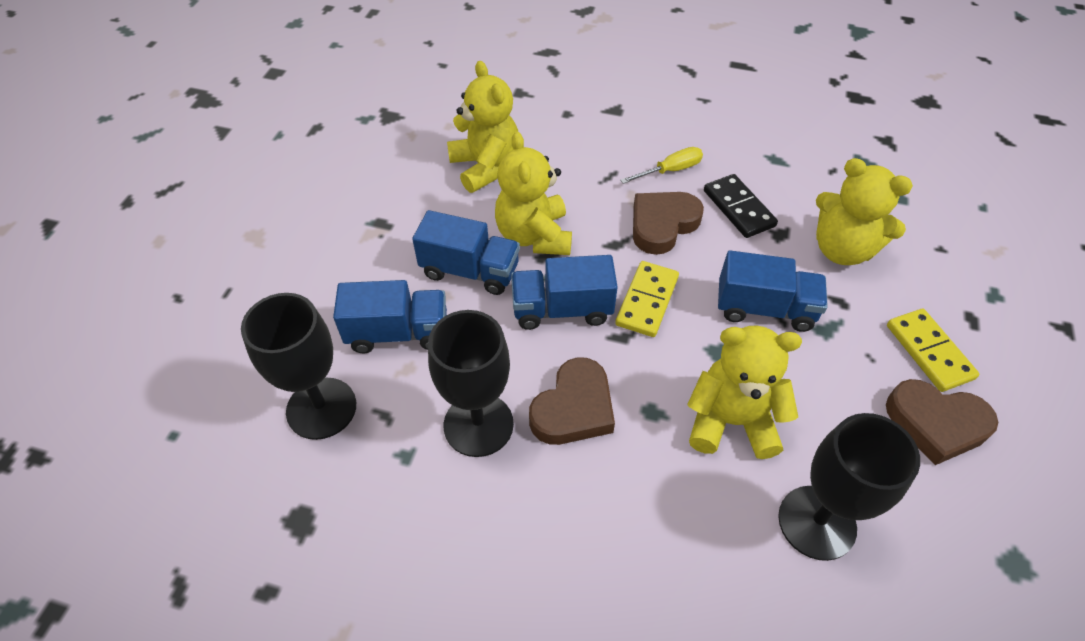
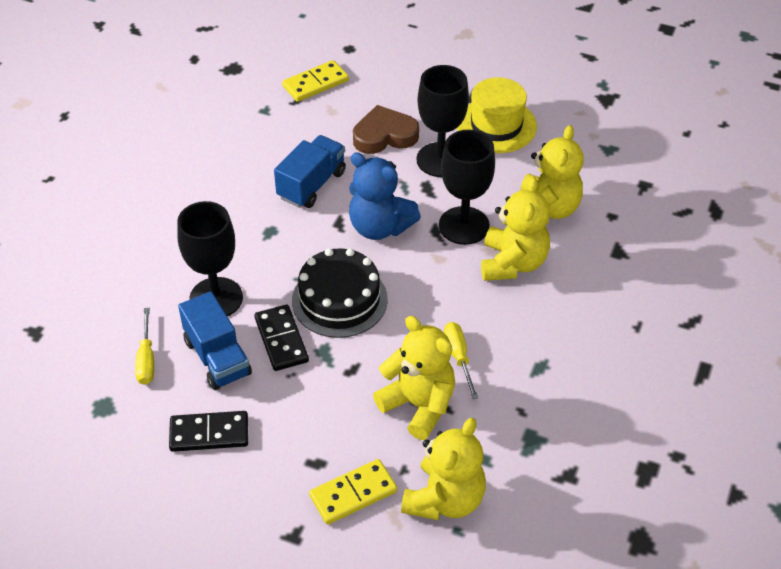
black cake: 0 -> 1
black domino: 1 -> 2
blue teddy bear: 0 -> 1
blue truck: 4 -> 2
brown heart: 3 -> 1
yellow hat: 0 -> 1
yellow screwdriver: 1 -> 2

